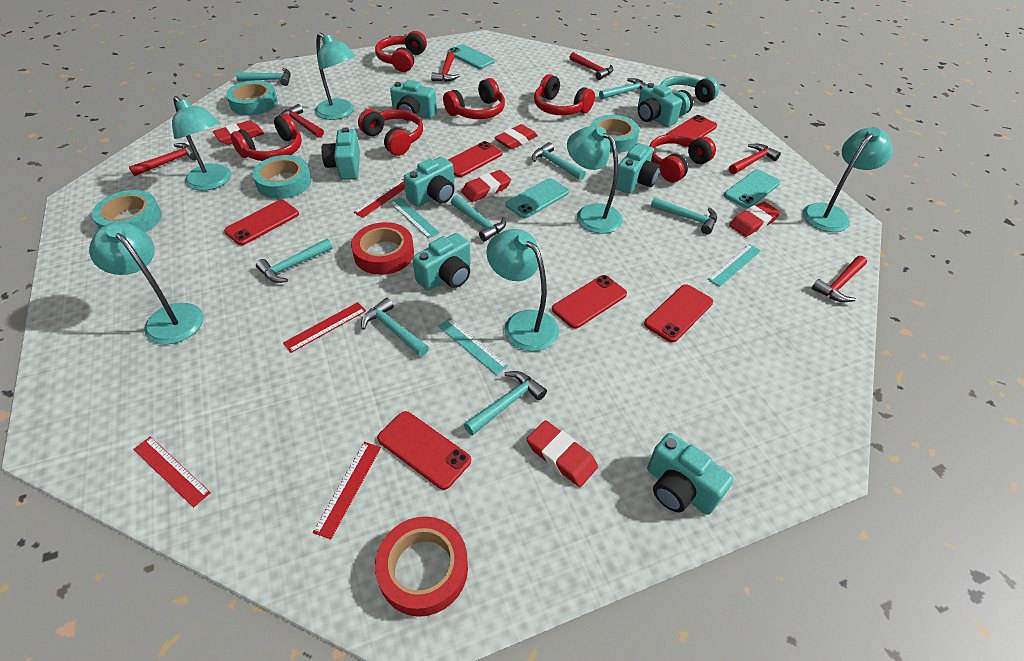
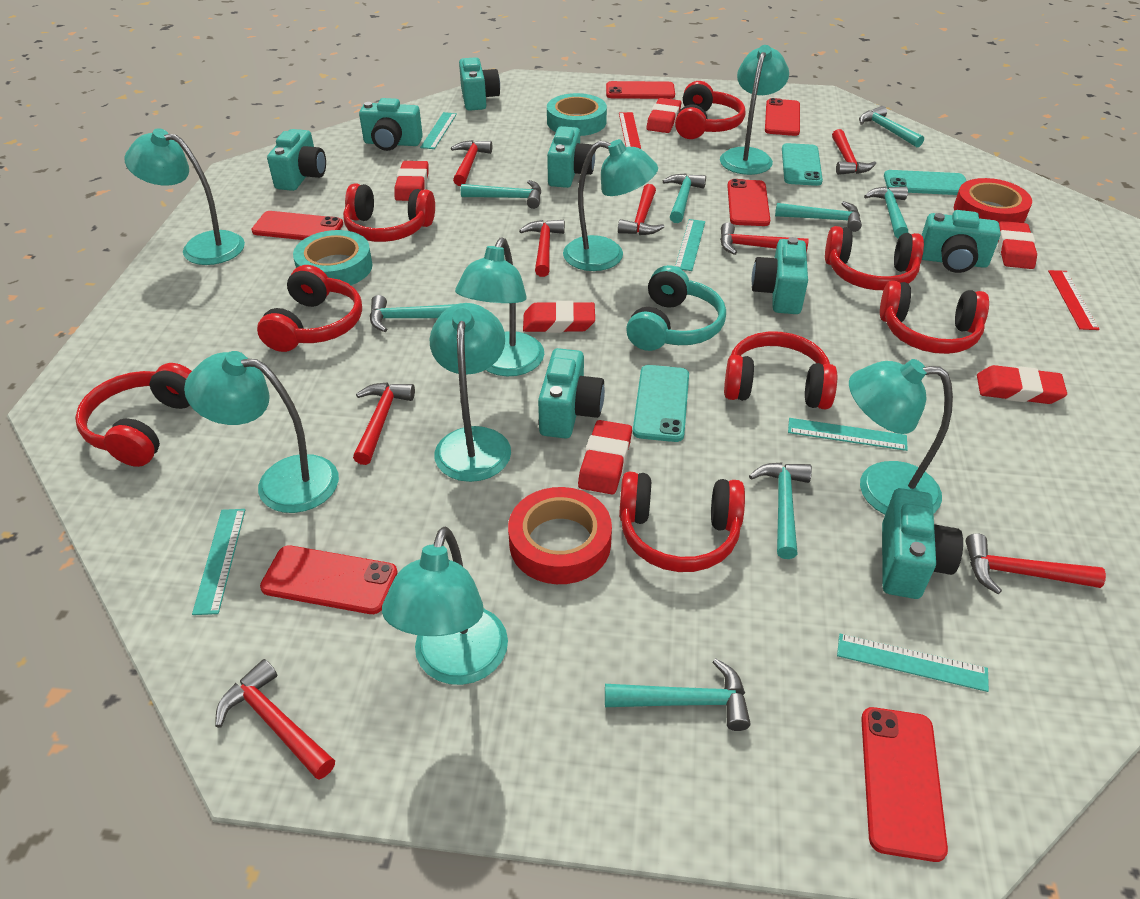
red eraser: 5 -> 6
red hammer: 6 -> 8
red headphones: 6 -> 8
red ruler: 4 -> 2
turquoise camera: 7 -> 8
turquoise lamp: 6 -> 8
turquoise ruler: 3 -> 5
turquoise tape: 4 -> 2

